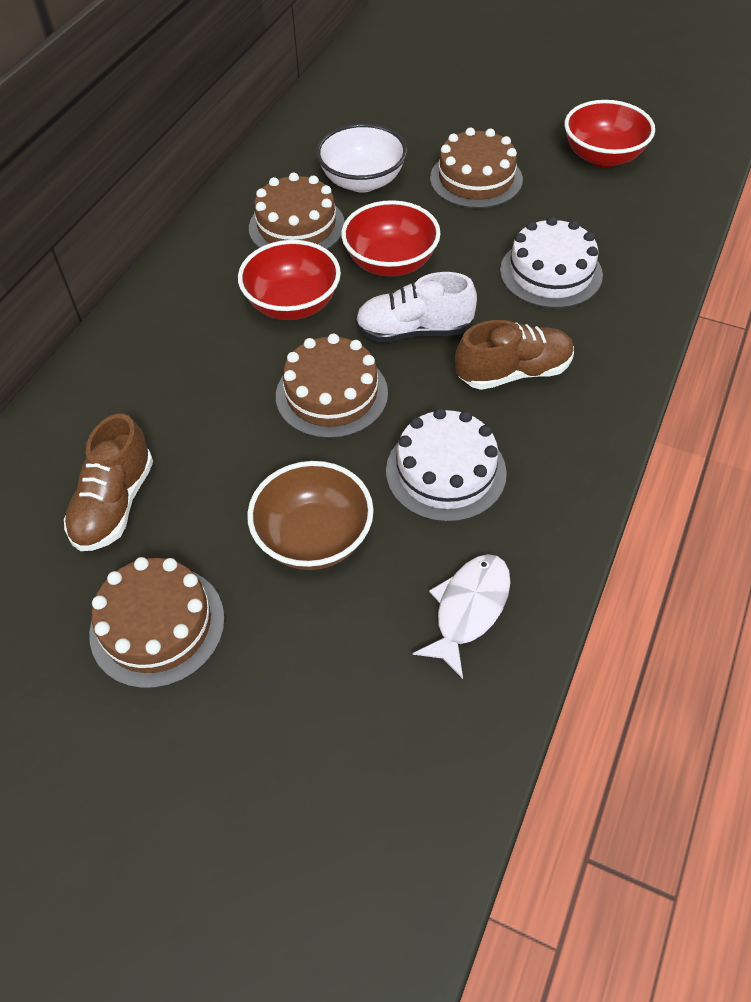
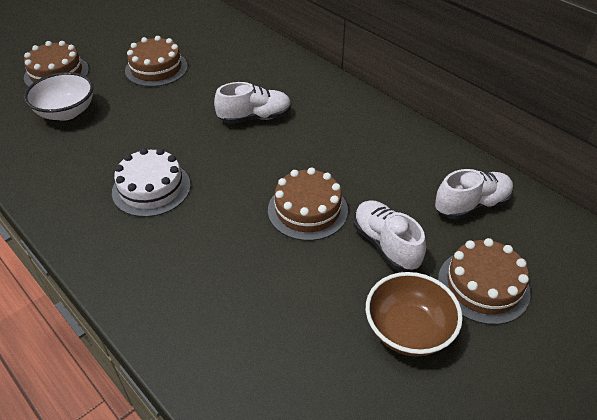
brown shoe: 2 -> 0
red bowl: 3 -> 0
white cake: 2 -> 1
white fish: 1 -> 0
white shoe: 1 -> 3

